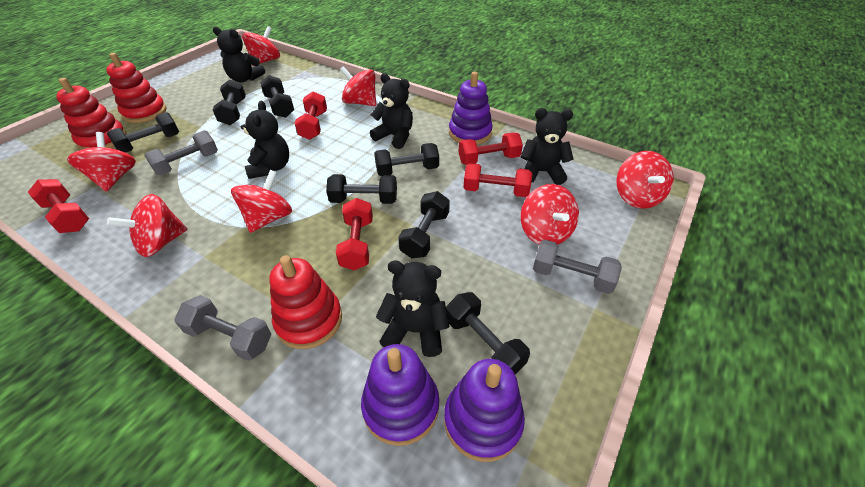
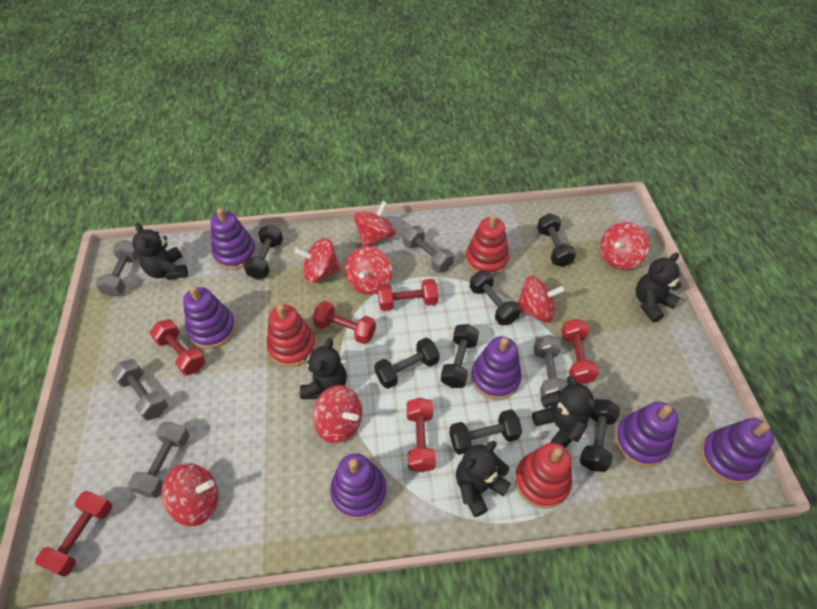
grey dumbbell: 3 -> 5
purple stacking toy: 3 -> 6
red dumbbell: 5 -> 6

